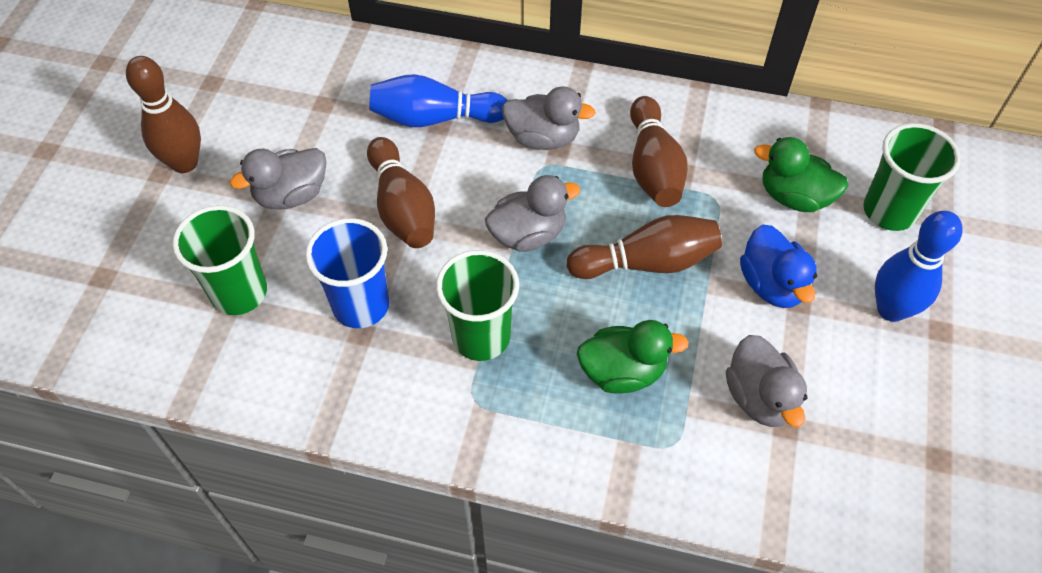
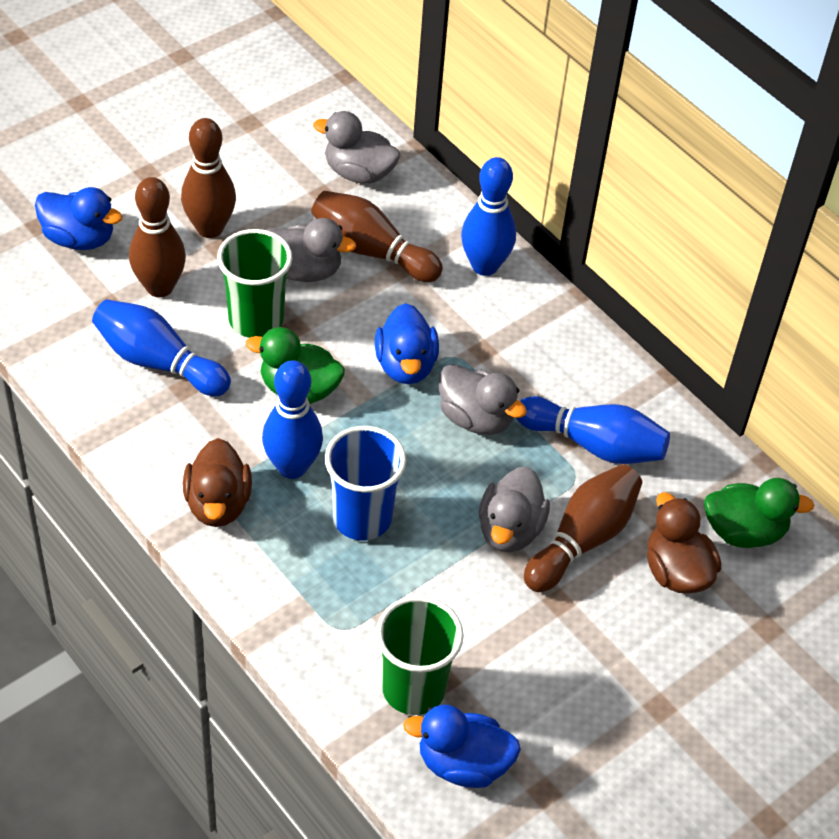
blue bowling pin: 2 -> 4
blue duck: 1 -> 3
brown duck: 0 -> 2
green cup: 3 -> 2

